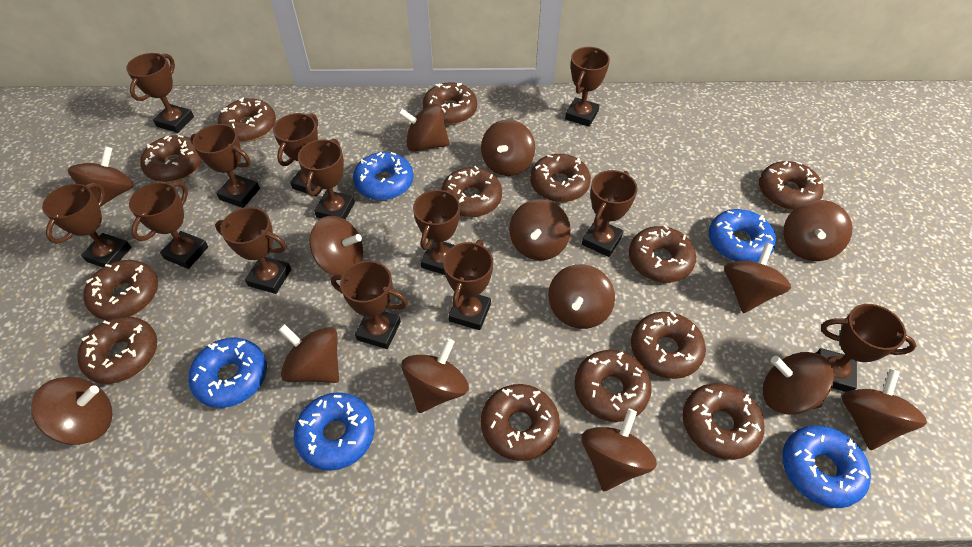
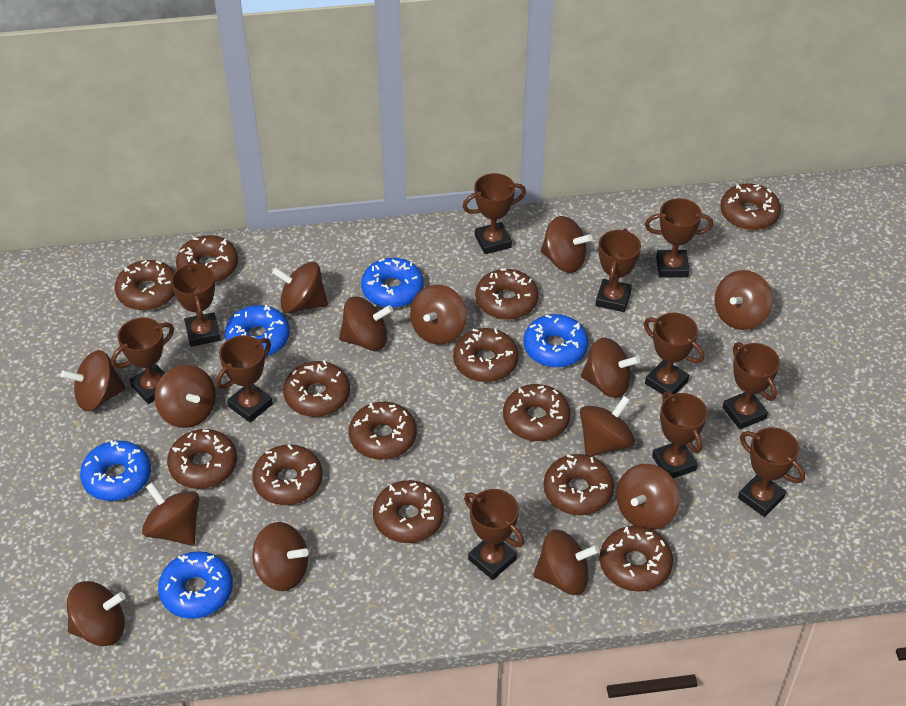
brown trophy: 13 -> 11

